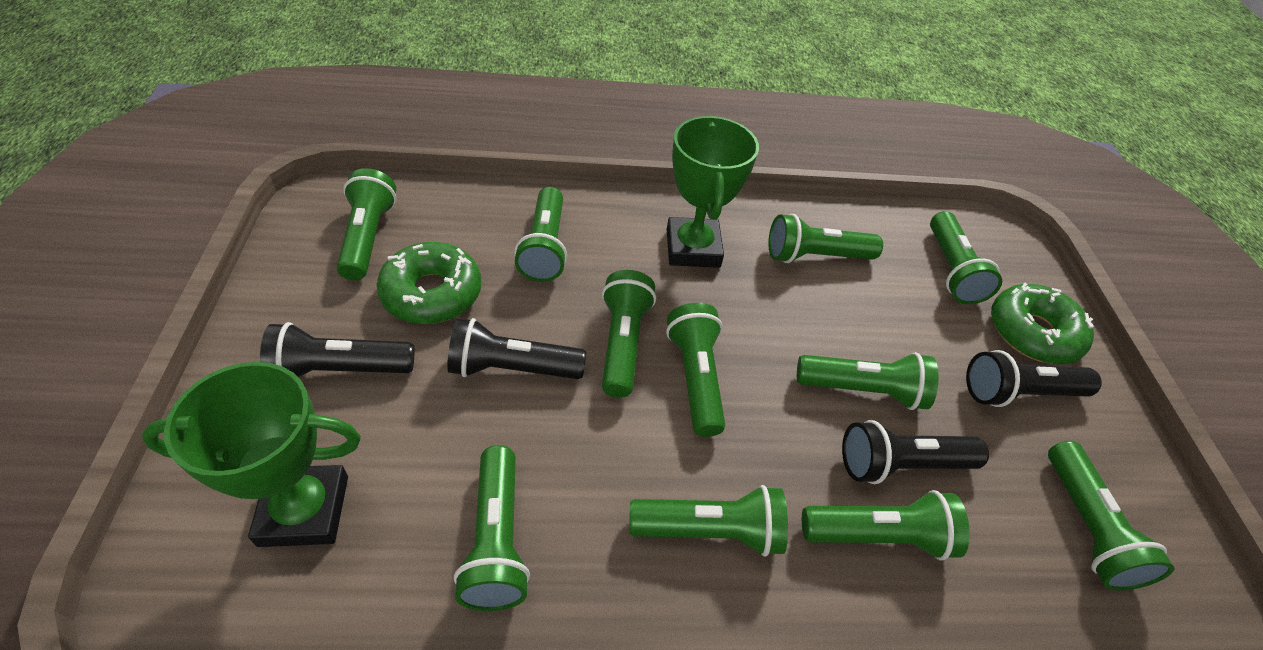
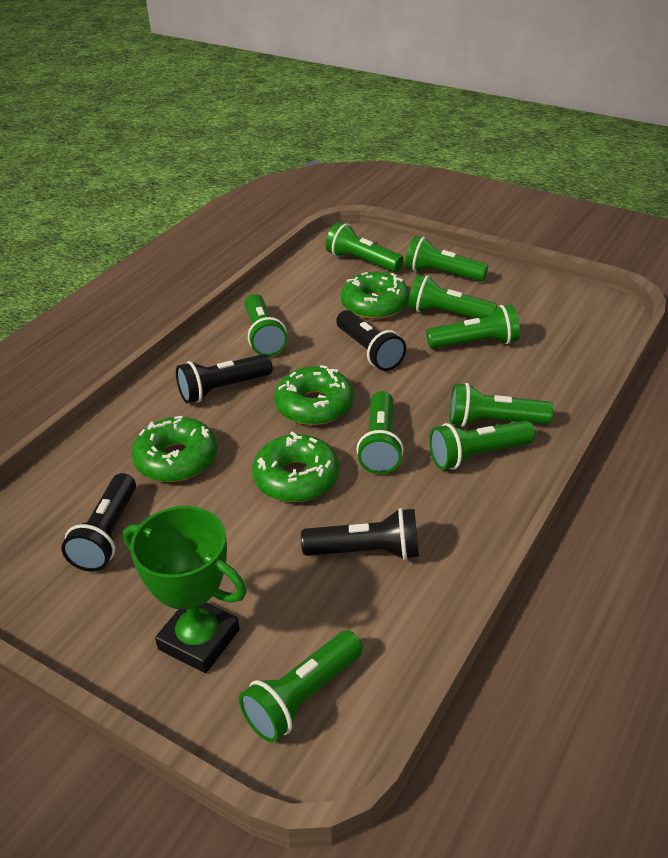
green donut: 2 -> 4
green flashlight: 11 -> 9
green trophy: 2 -> 1

